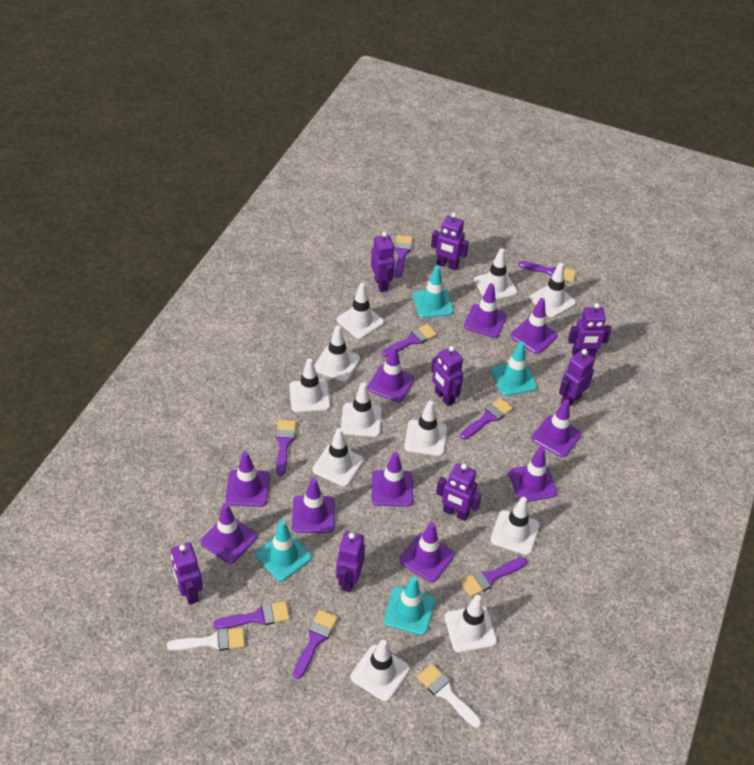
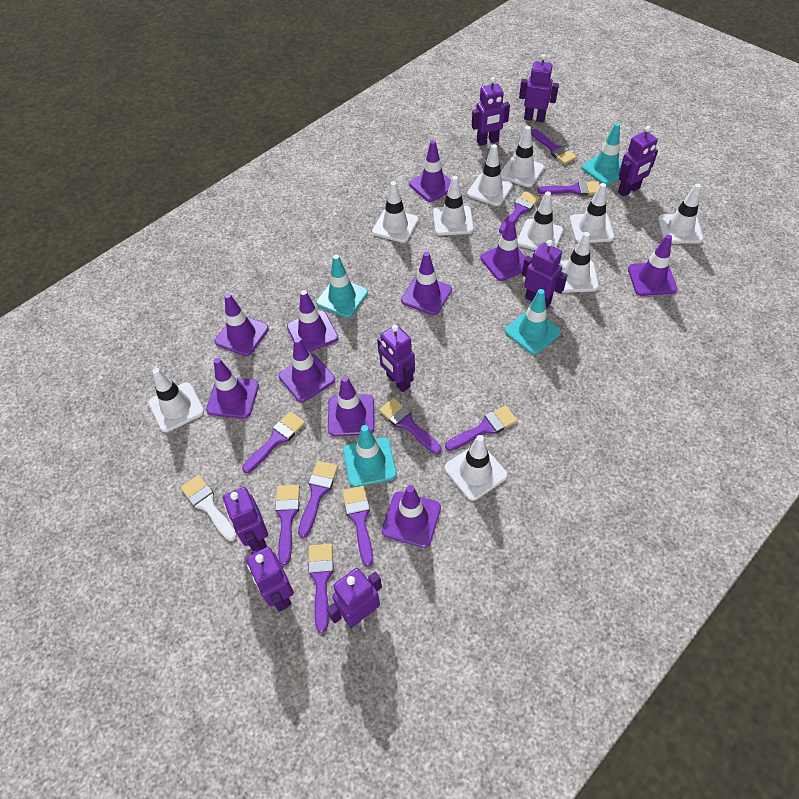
purple brush: 8 -> 10
white brush: 2 -> 1
white traffic cone: 11 -> 10

